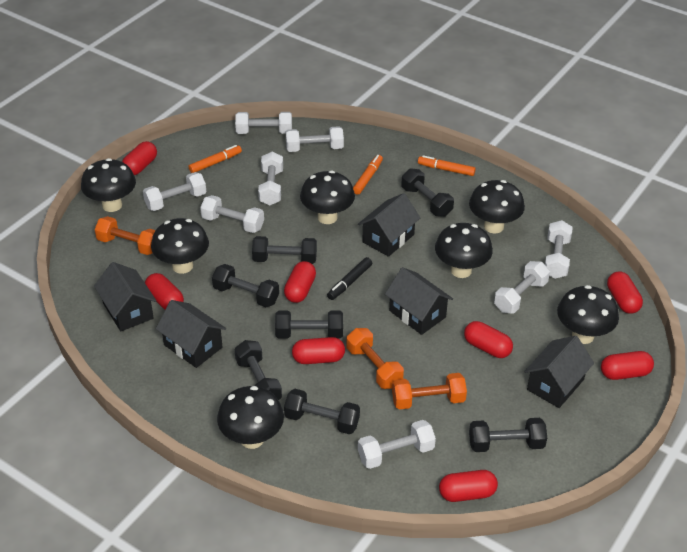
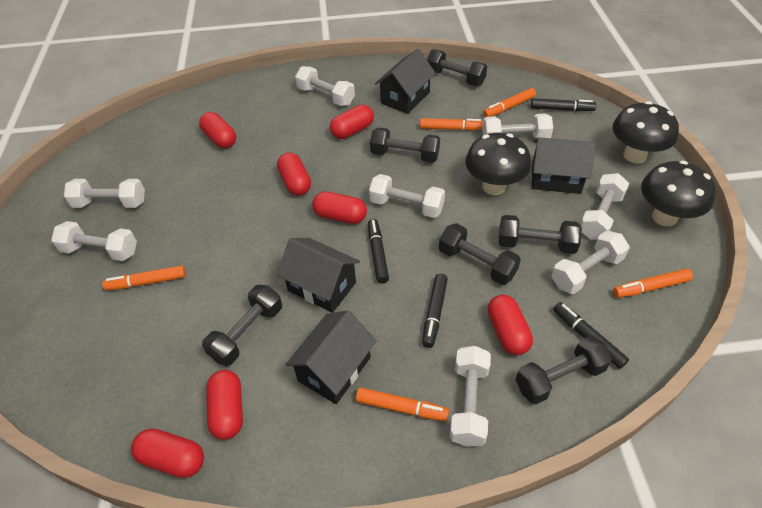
black dumbbell: 7 -> 6
black house: 5 -> 4
black marker: 1 -> 4
black mushroom: 7 -> 3
orange dumbbell: 3 -> 0
orange marker: 3 -> 5
red capsule: 8 -> 7

